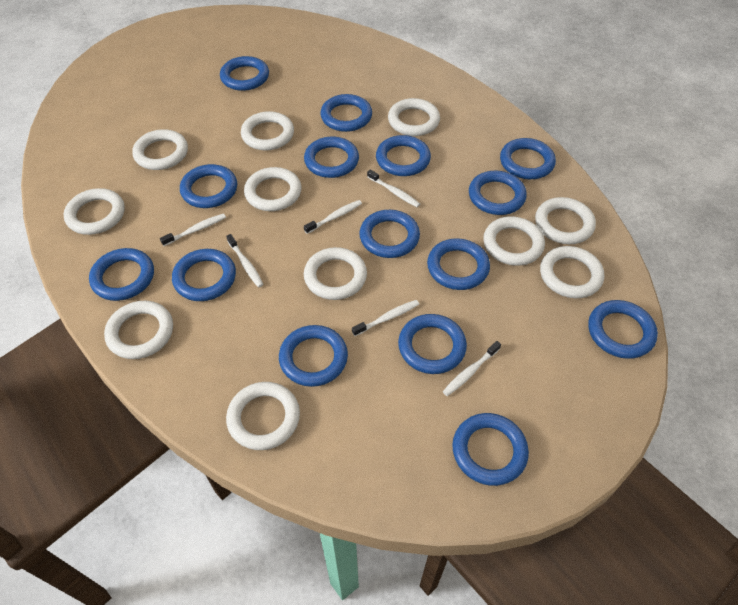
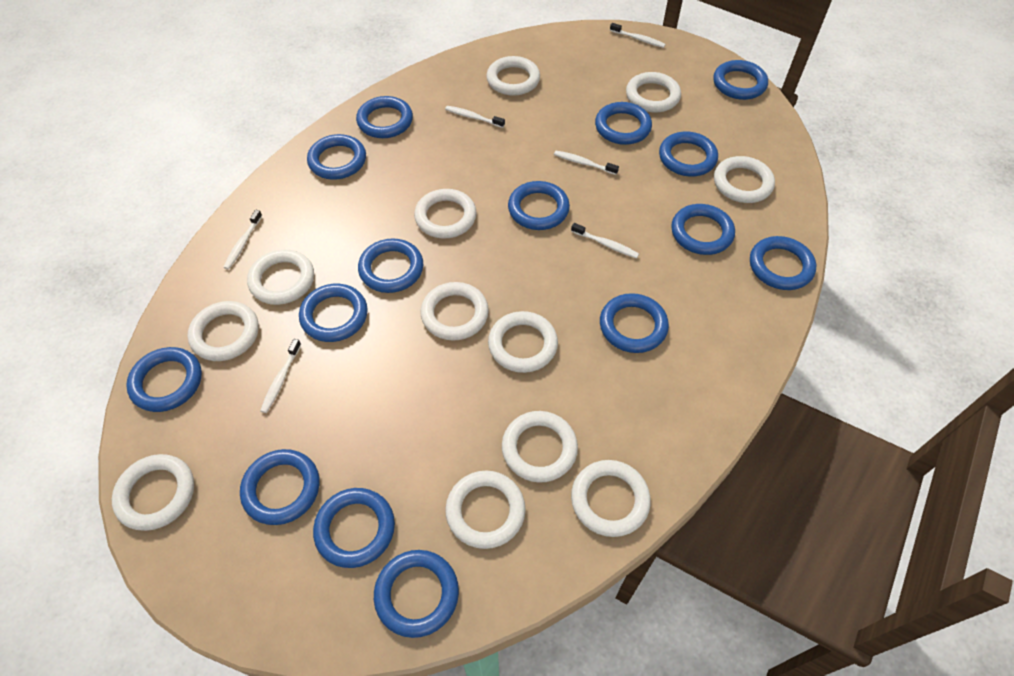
white ring: 11 -> 12

